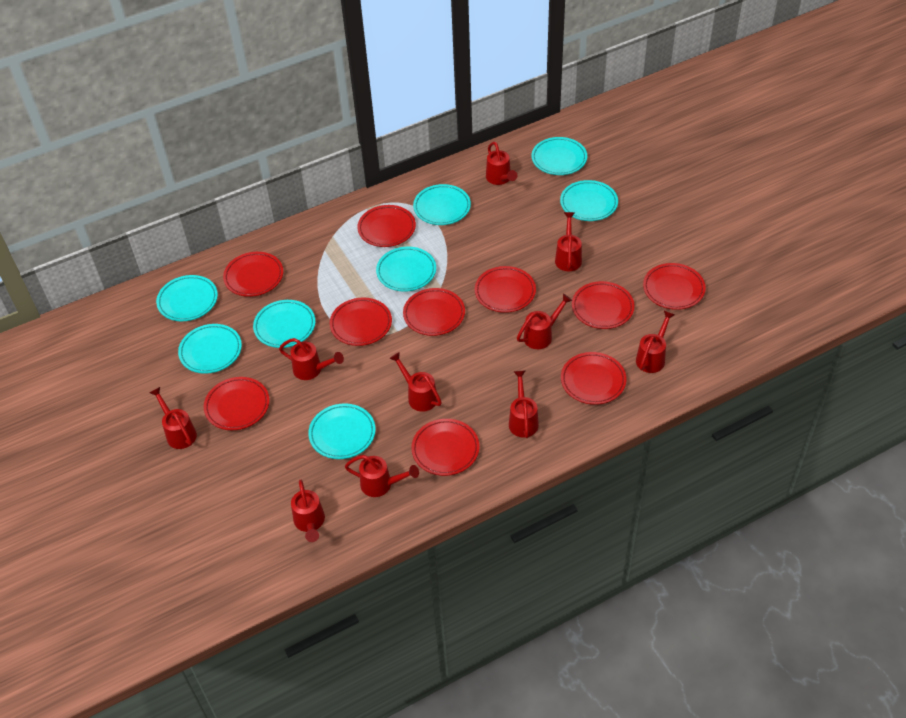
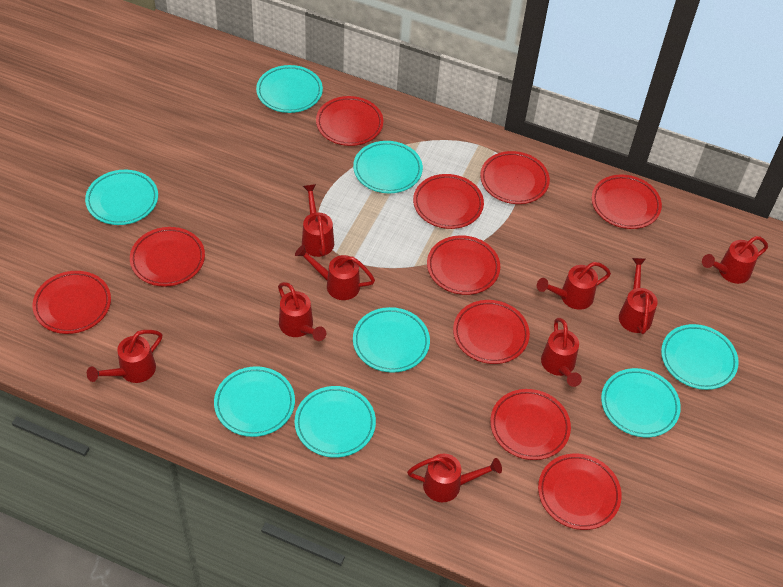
red watering can: 10 -> 9

